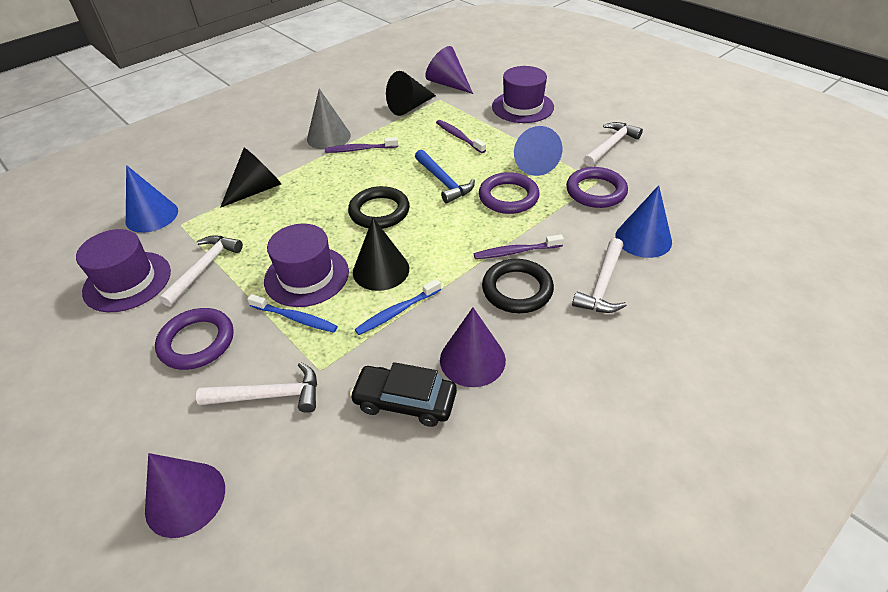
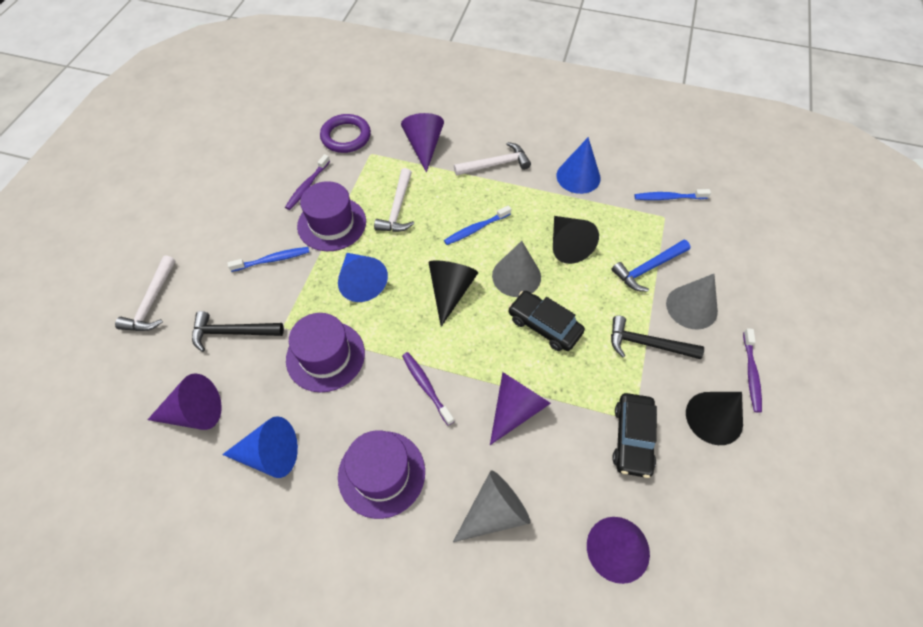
black car: 1 -> 2
black hammer: 0 -> 2
black ring: 2 -> 0
blue toothbrush: 2 -> 3
grey cone: 1 -> 3
purple cone: 3 -> 4
purple ring: 3 -> 1
white hammer: 4 -> 3

